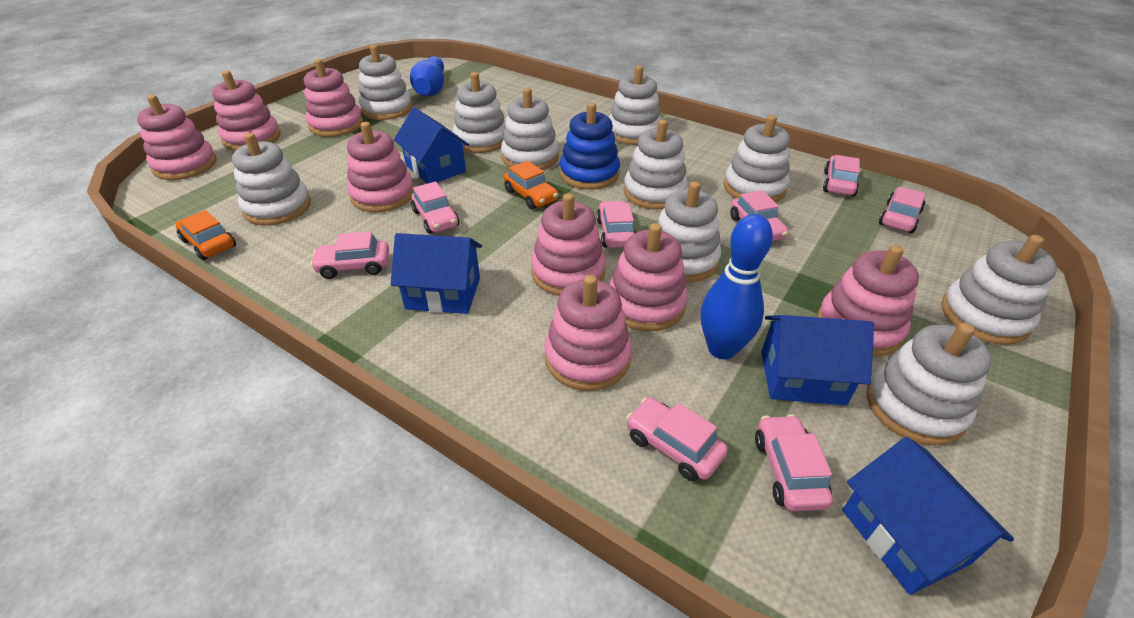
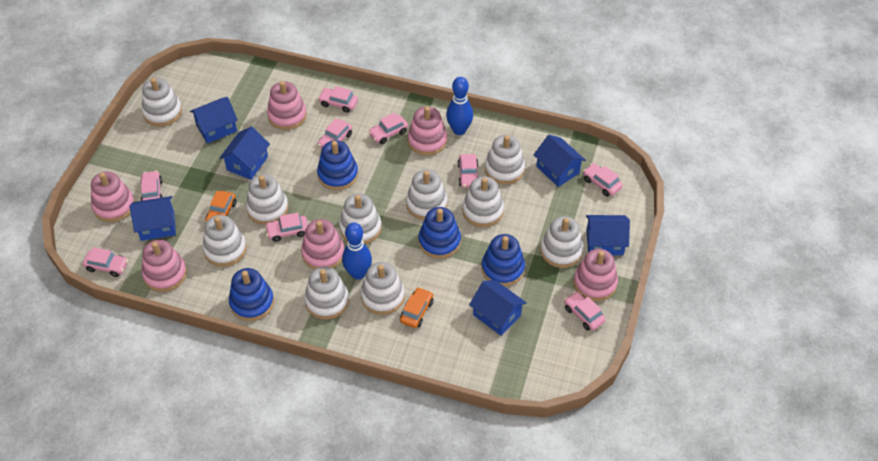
blue house: 4 -> 6
blue stacking toy: 1 -> 4
pink car: 8 -> 9
pink stacking toy: 8 -> 6

